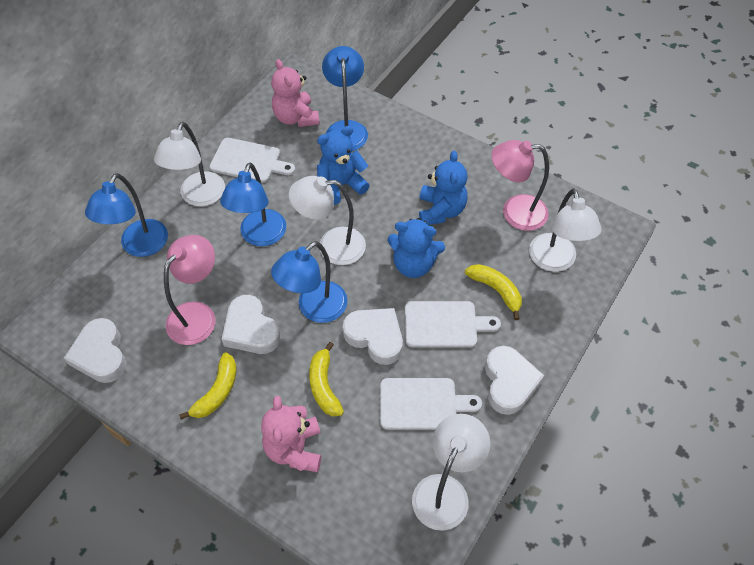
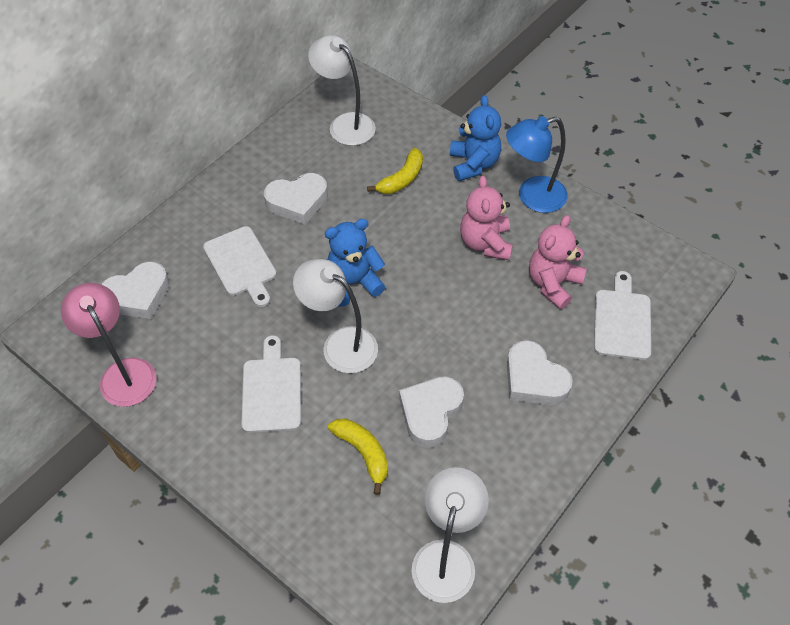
blue lamp: 4 -> 1
blue teddy bear: 3 -> 2
pink lamp: 2 -> 1
white lamp: 4 -> 3
yellow banana: 3 -> 2

